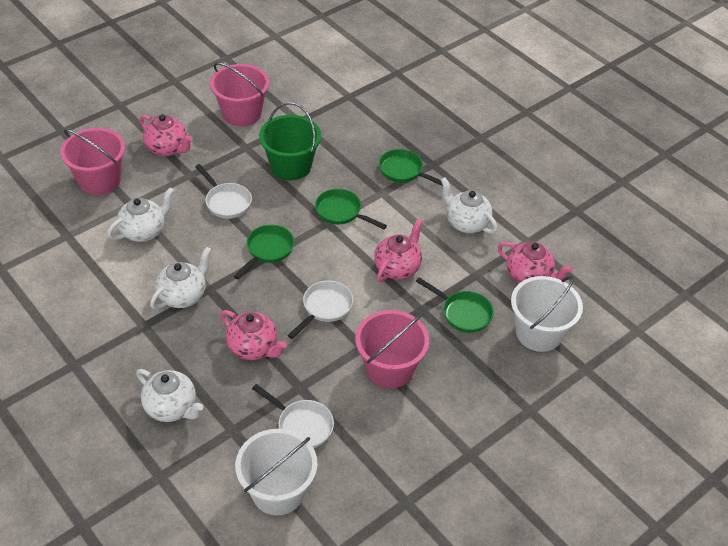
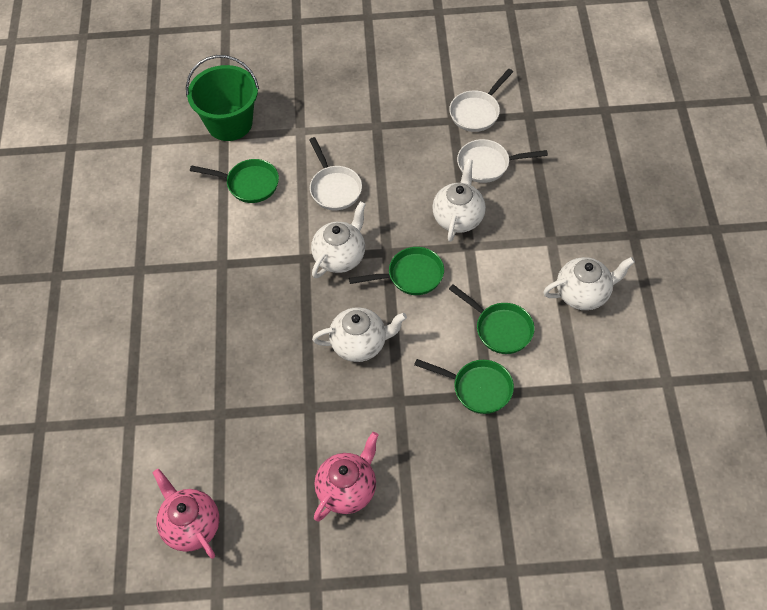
pink bucket: 3 -> 0
pink teapot: 4 -> 2
white bucket: 2 -> 0

